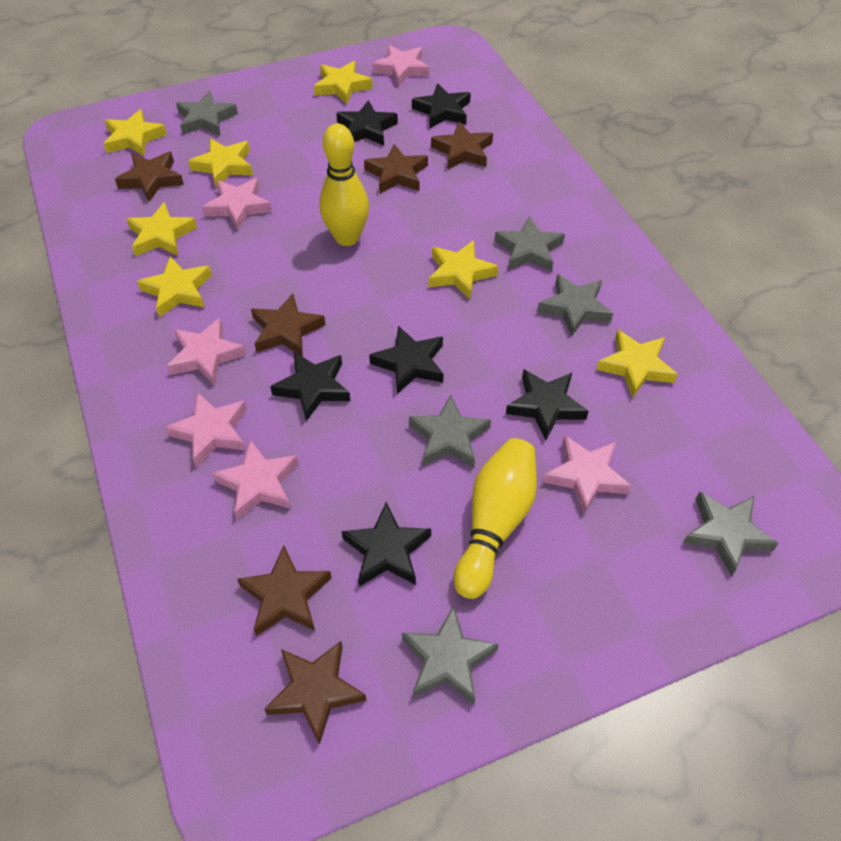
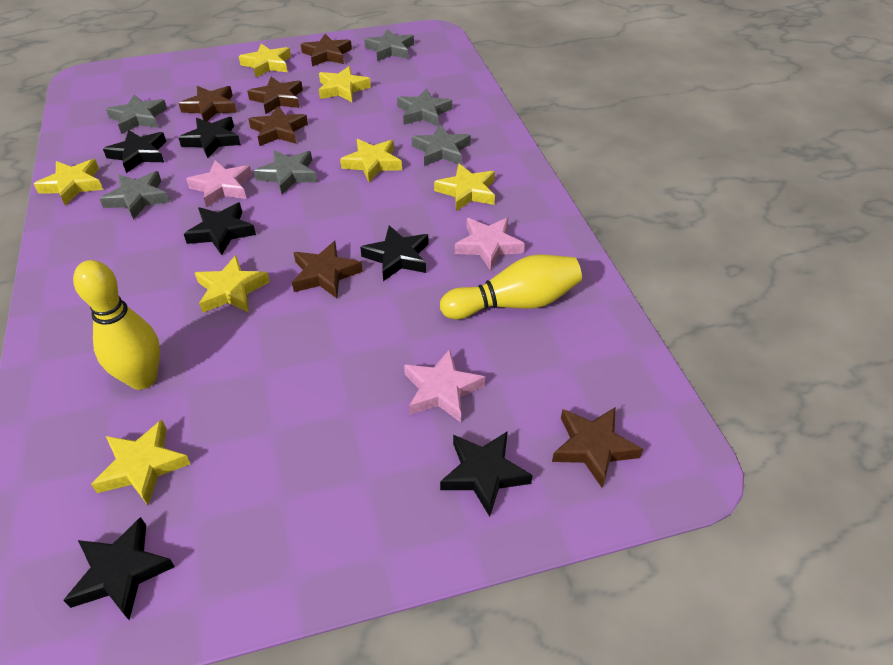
pink star: 6 -> 3

